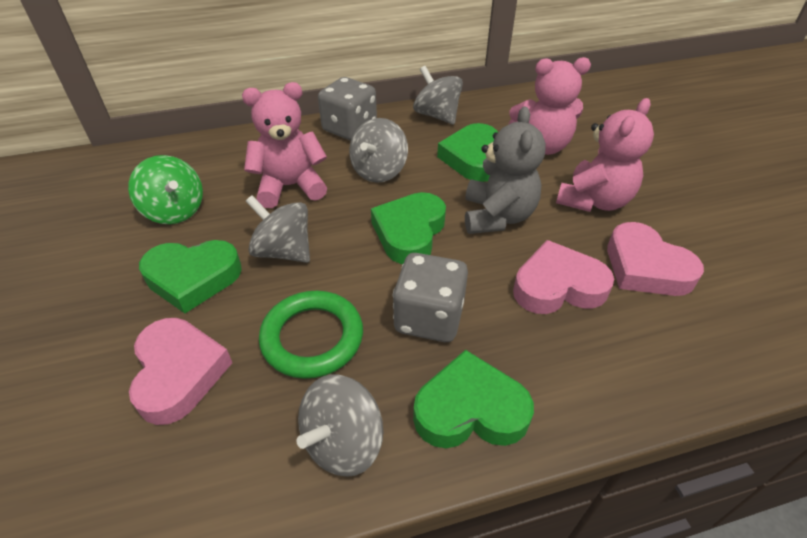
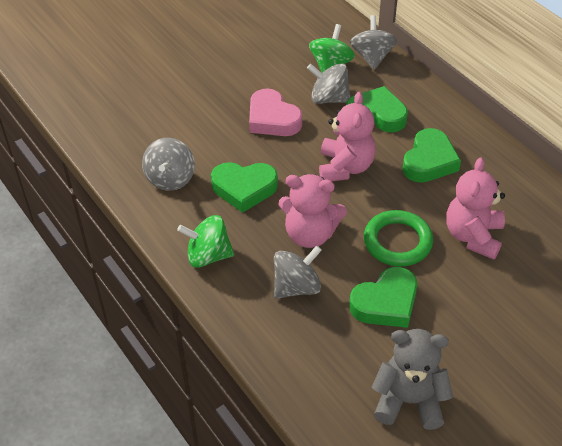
green spinning top: 1 -> 2
grey dice: 2 -> 0
pink heart: 3 -> 1

